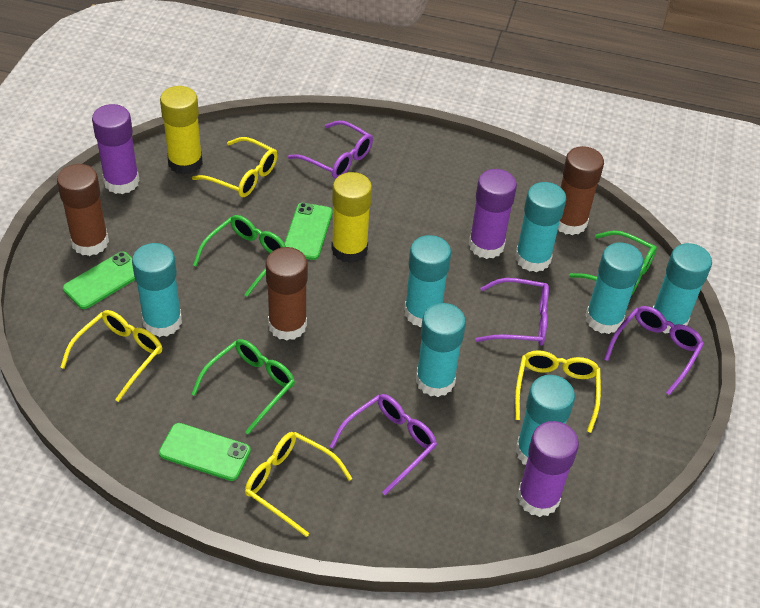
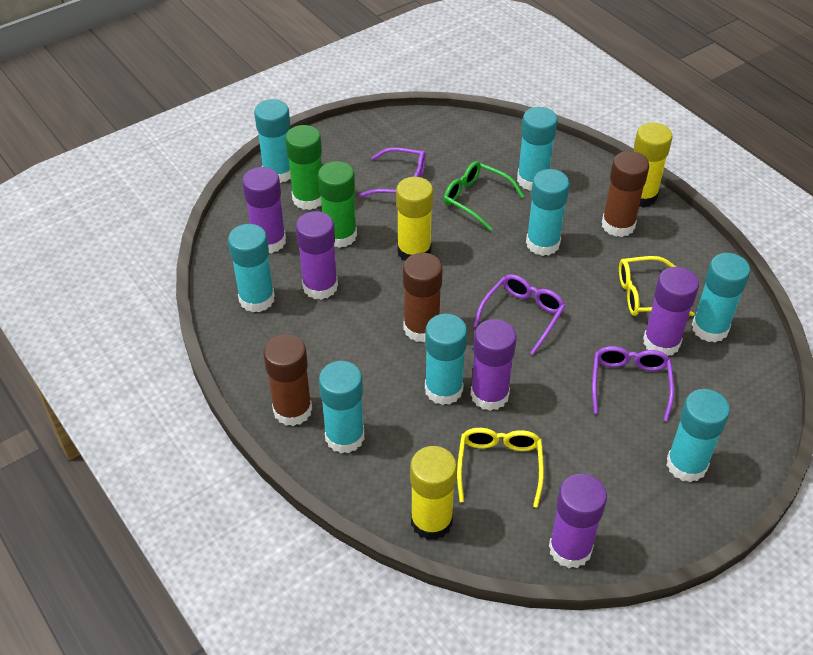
green glasses: 3 -> 1
green glue stick: 0 -> 2
green phone: 3 -> 0
purple glasses: 4 -> 3
purple glue stick: 3 -> 5
turquoise glue stick: 7 -> 8
yellow glasses: 4 -> 2
yellow glue stick: 2 -> 3

